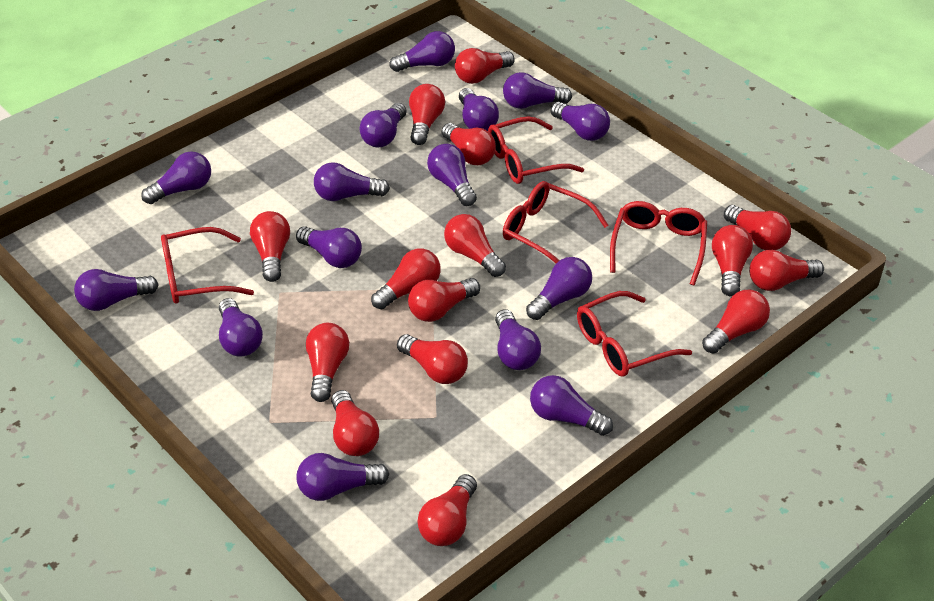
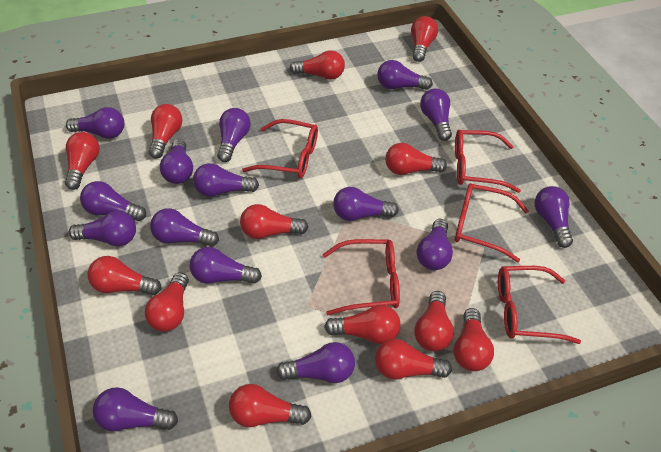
red light bulb: 15 -> 13

